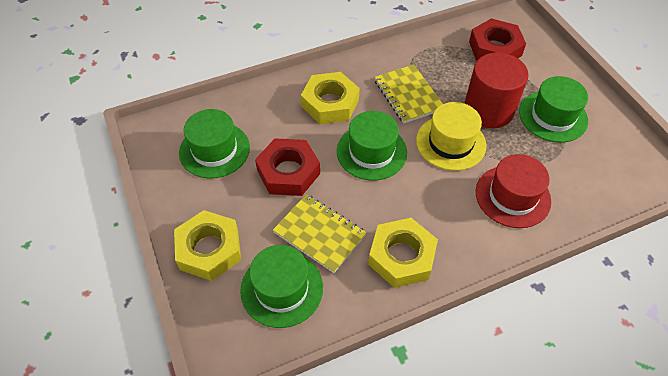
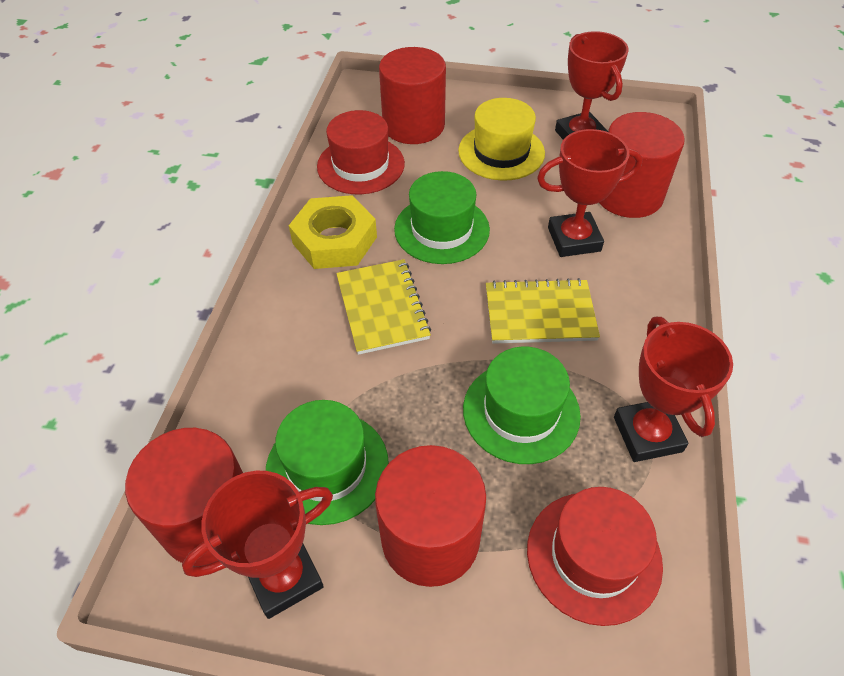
green hat: 4 -> 3
red cylinder: 1 -> 4
red hat: 1 -> 2
red nut: 2 -> 0
red trophy: 0 -> 4
yellow nut: 3 -> 1

